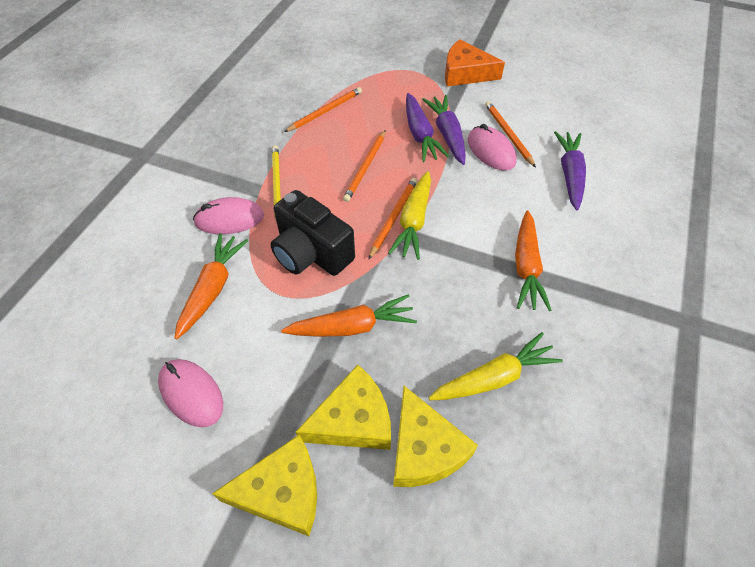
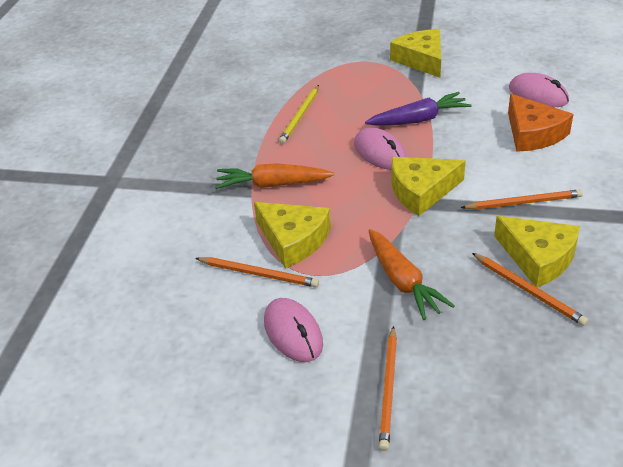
black camera: 1 -> 0
orange carrot: 3 -> 2
purple carrot: 3 -> 1
yellow carrot: 2 -> 0
yellow cheese: 3 -> 4

